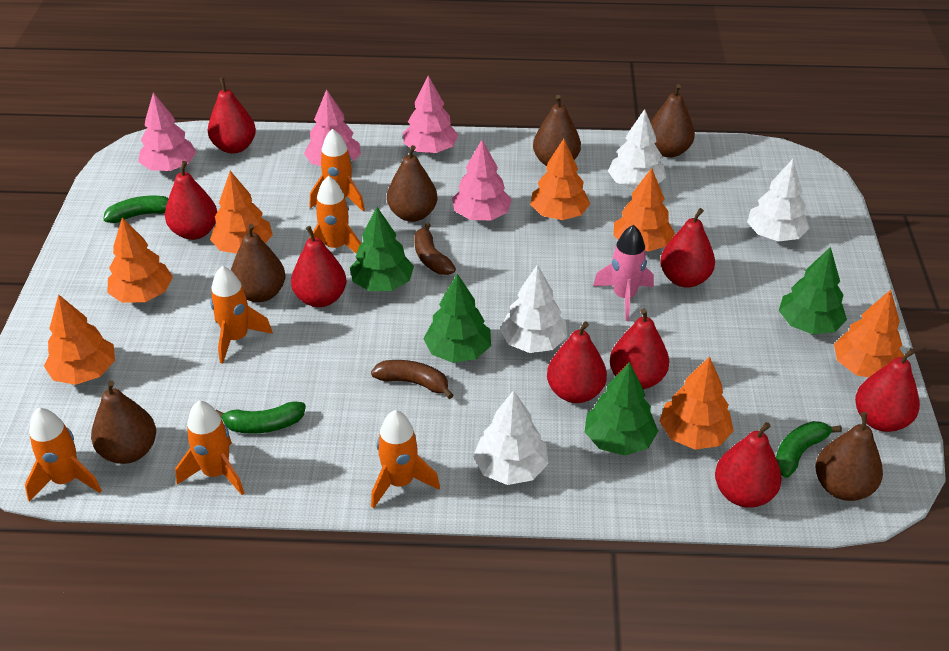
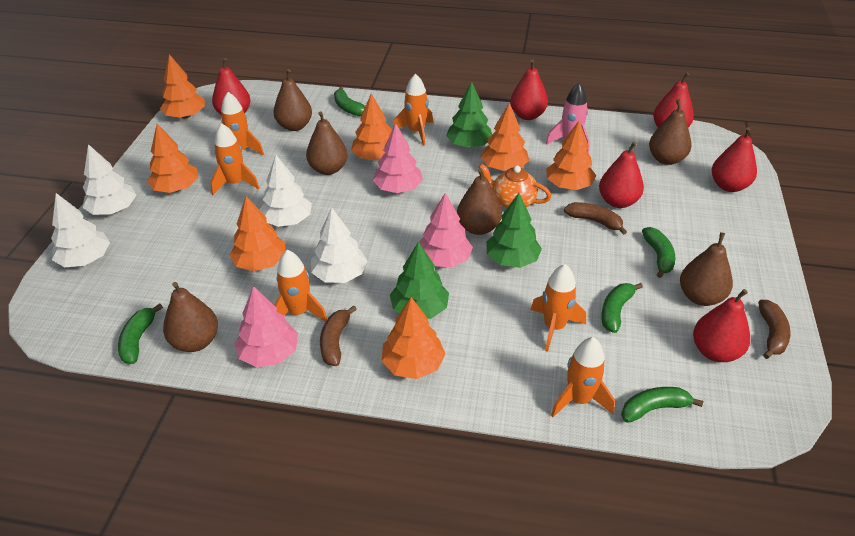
brown banana: 2 -> 3
green banana: 3 -> 5
green tree: 4 -> 3
orange teapot: 0 -> 1
pink tree: 4 -> 3
red pear: 8 -> 6

